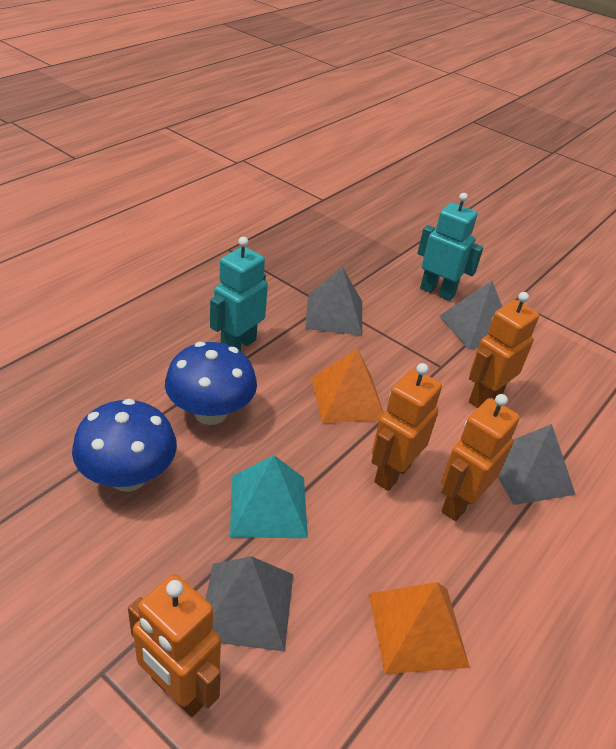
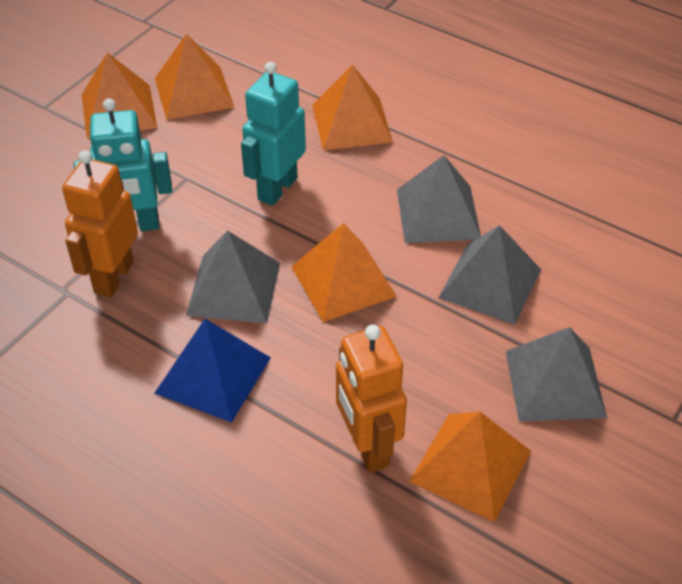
blue mushroom: 2 -> 0
blue pyramid: 0 -> 1
orange pyramid: 2 -> 5
orange robot: 4 -> 2
turquoise pyramid: 1 -> 0

